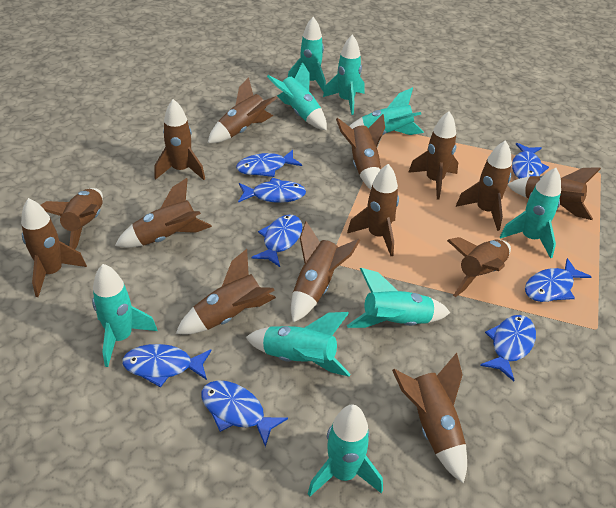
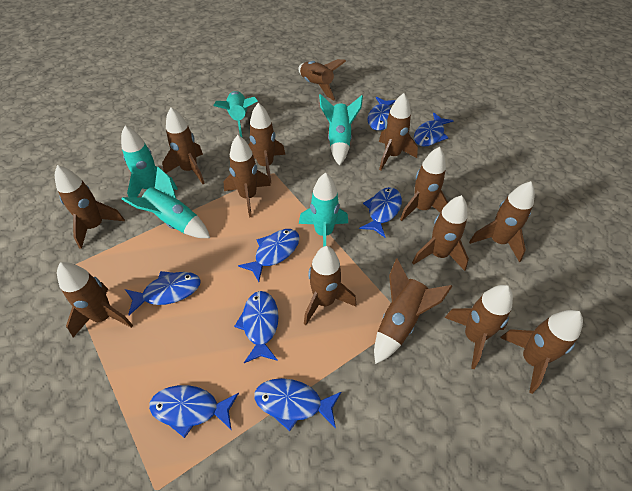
turquoise rocket: 9 -> 5

